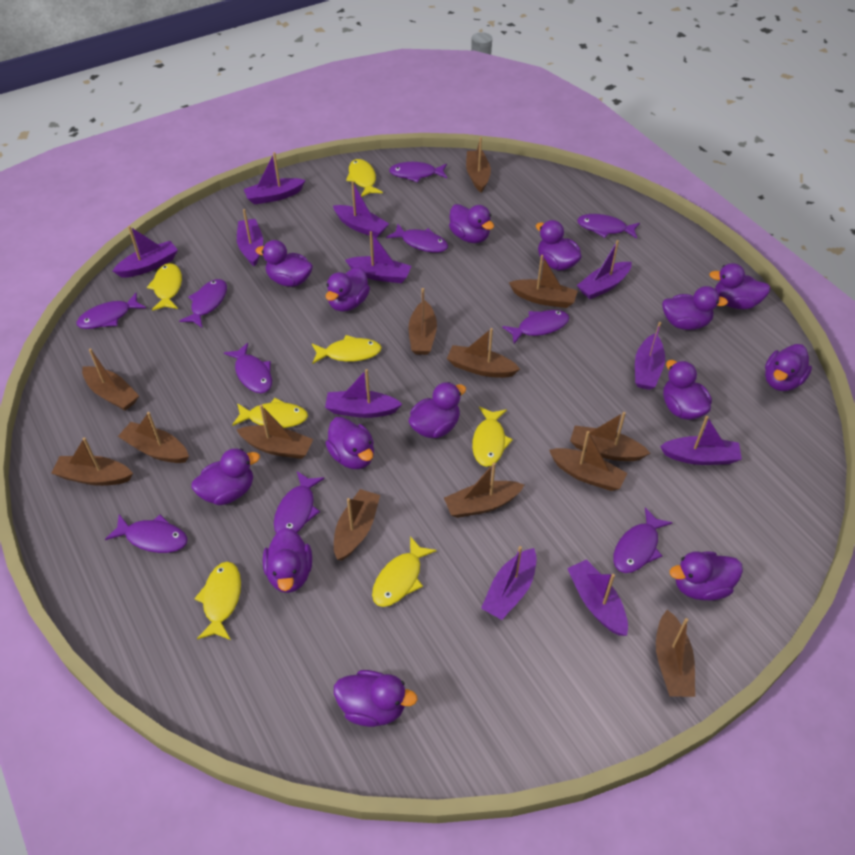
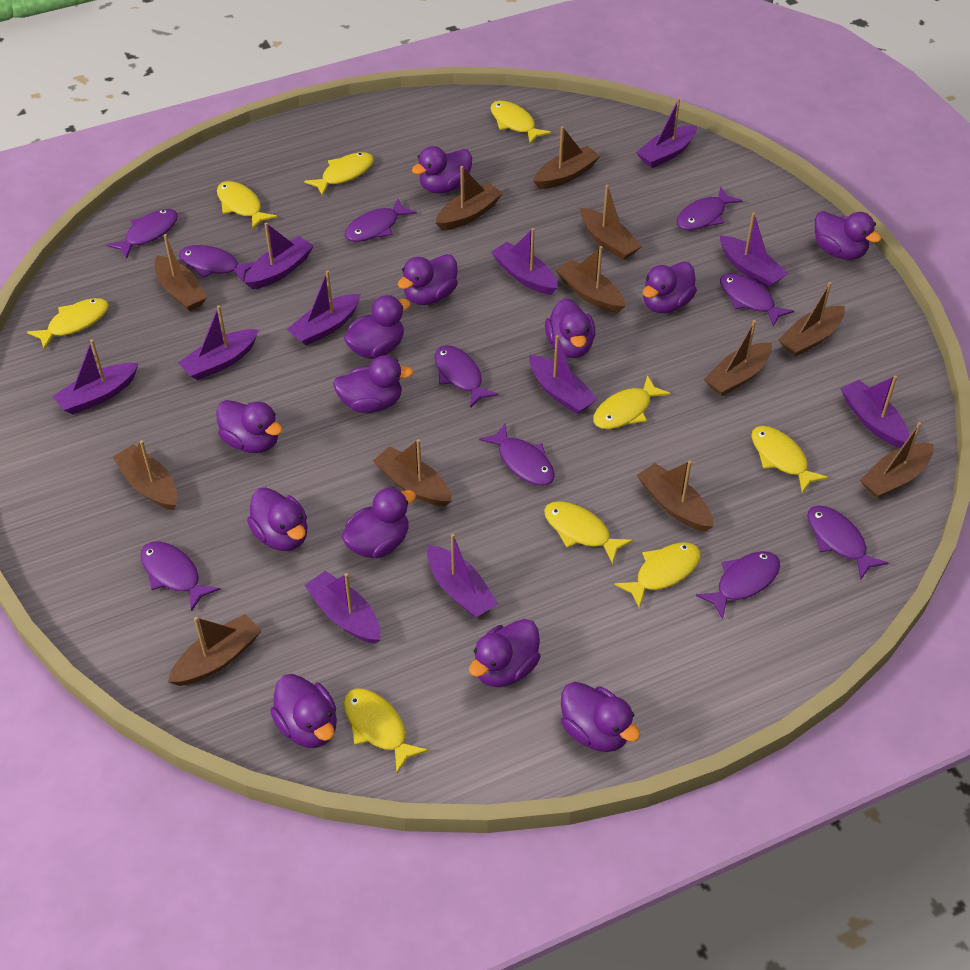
brown boat: 13 -> 12
purple duck: 14 -> 13
yellow fish: 7 -> 9

